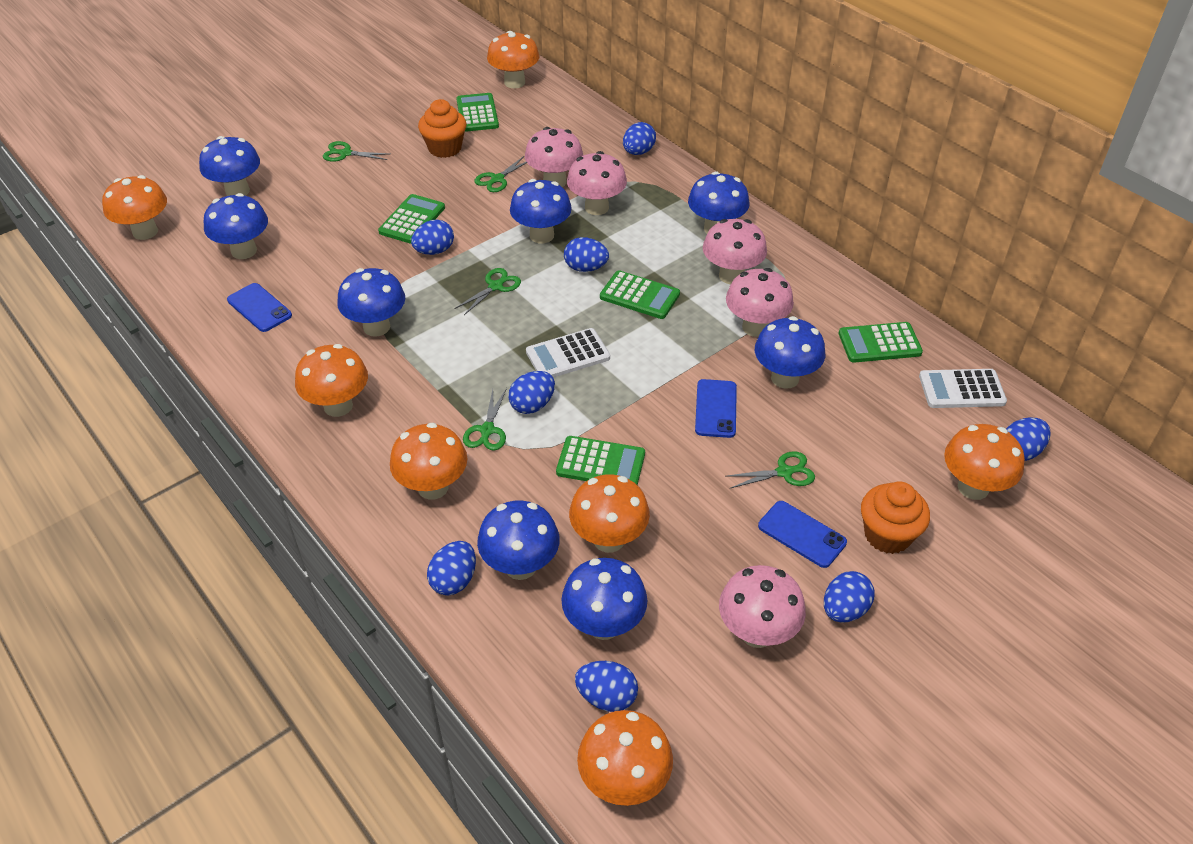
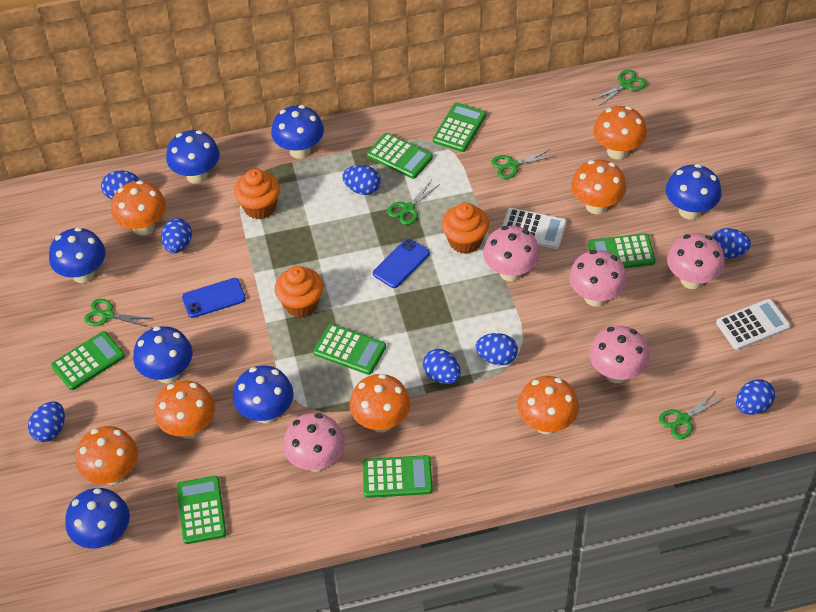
blue mushroom: 8 -> 7
blue phone: 3 -> 2
green calculator: 5 -> 7
orange cupcake: 2 -> 3

